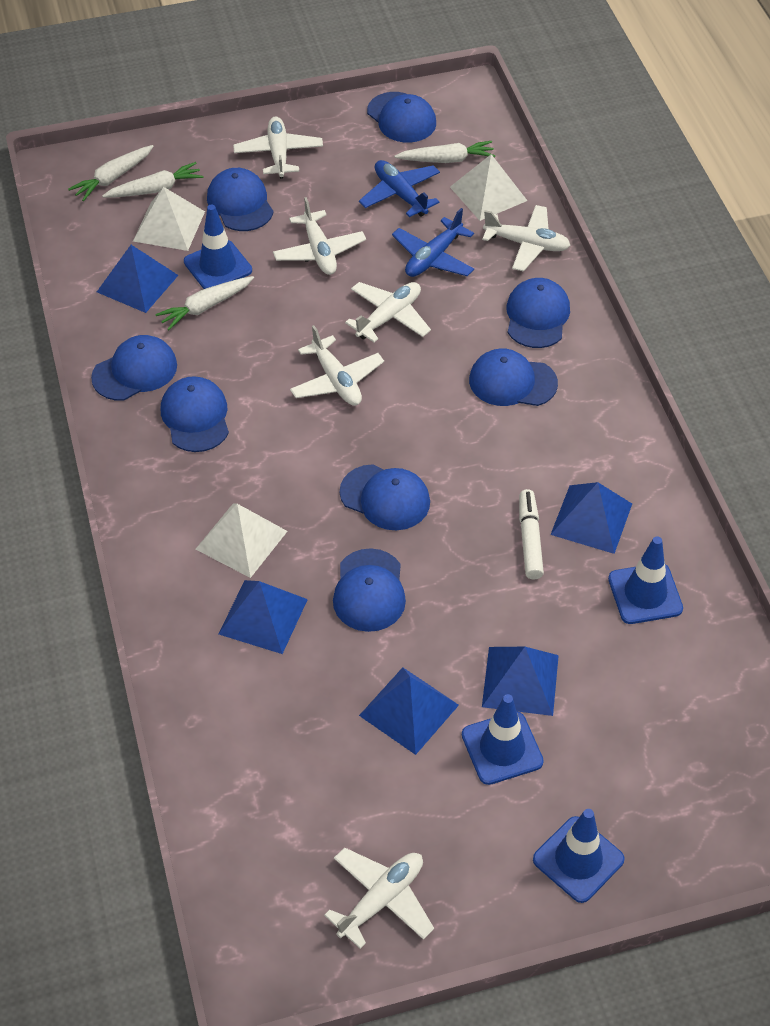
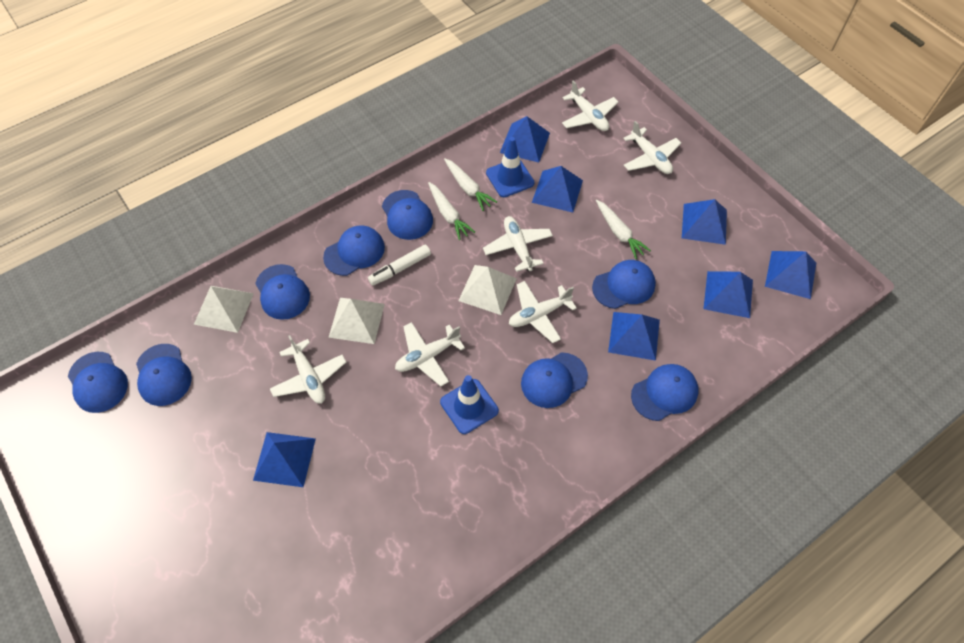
blue plane: 2 -> 0
blue pyramid: 5 -> 7
blue traffic cone: 4 -> 2
white carrot: 4 -> 3

